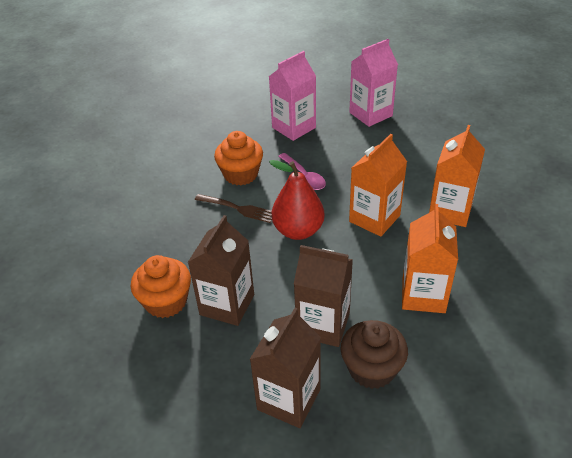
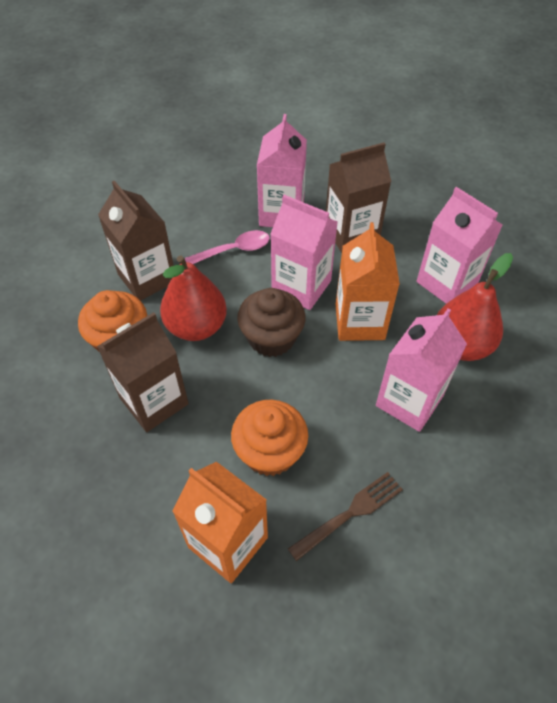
orange carton: 3 -> 2
pink carton: 2 -> 4
red pear: 1 -> 2

